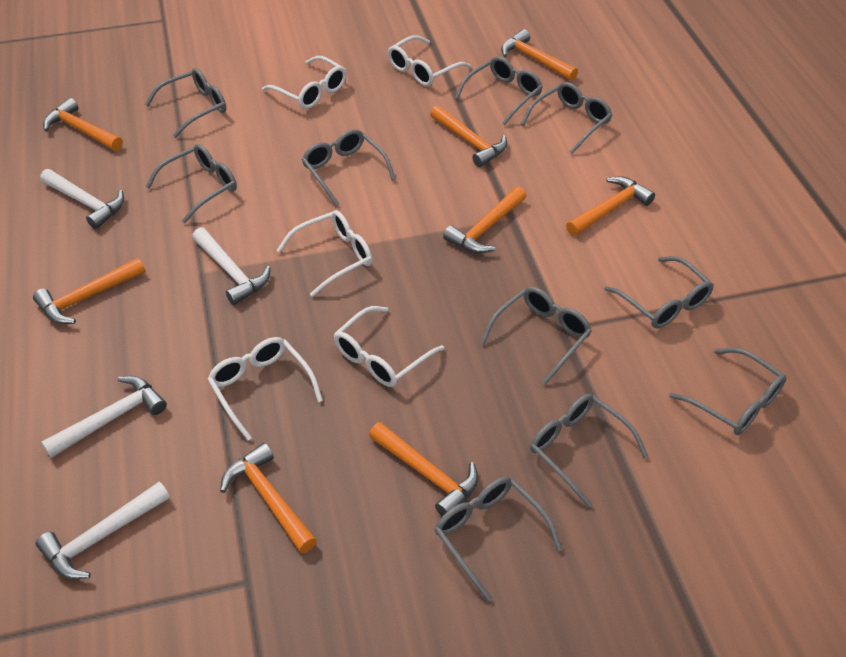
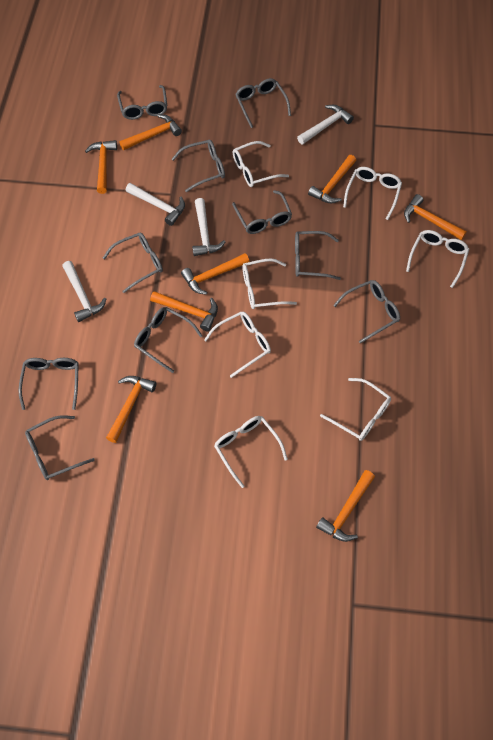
white glasses: 5 -> 7

